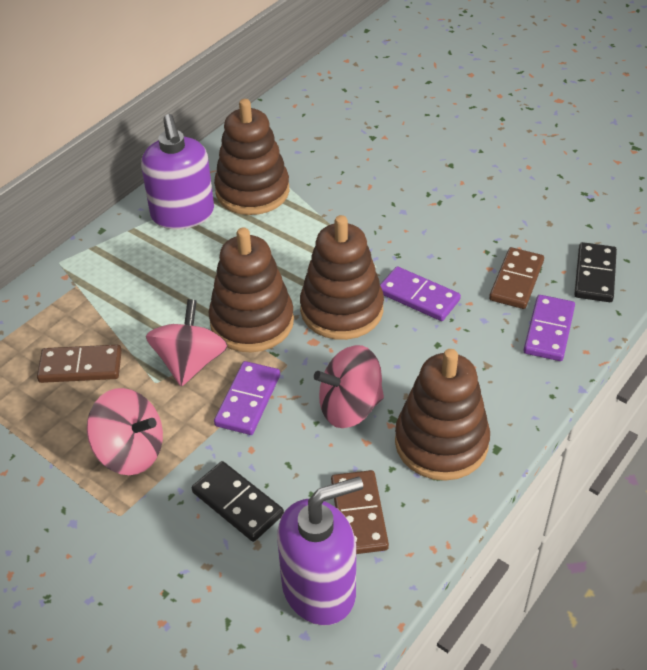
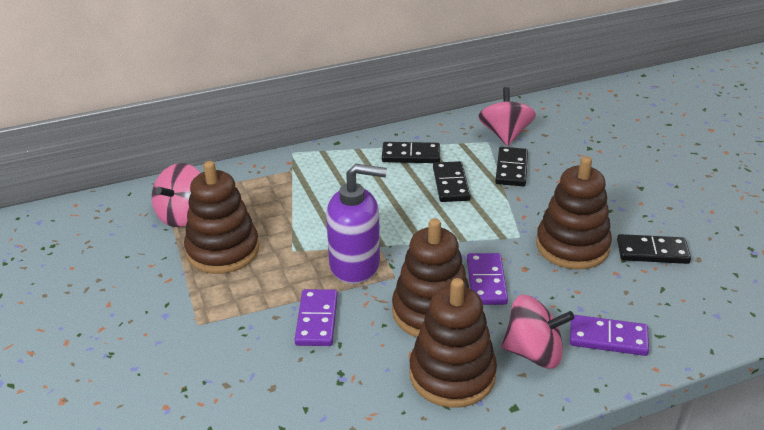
black domino: 2 -> 4
brown domino: 3 -> 0
purple soap dispenser: 2 -> 1

